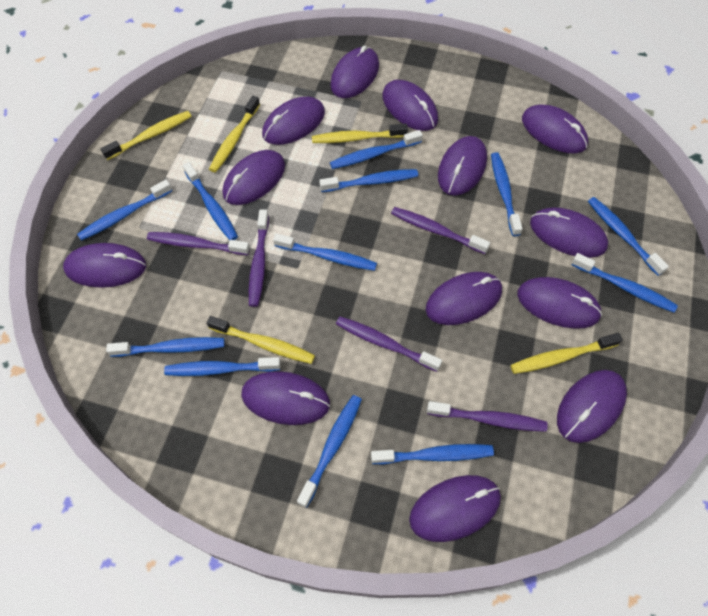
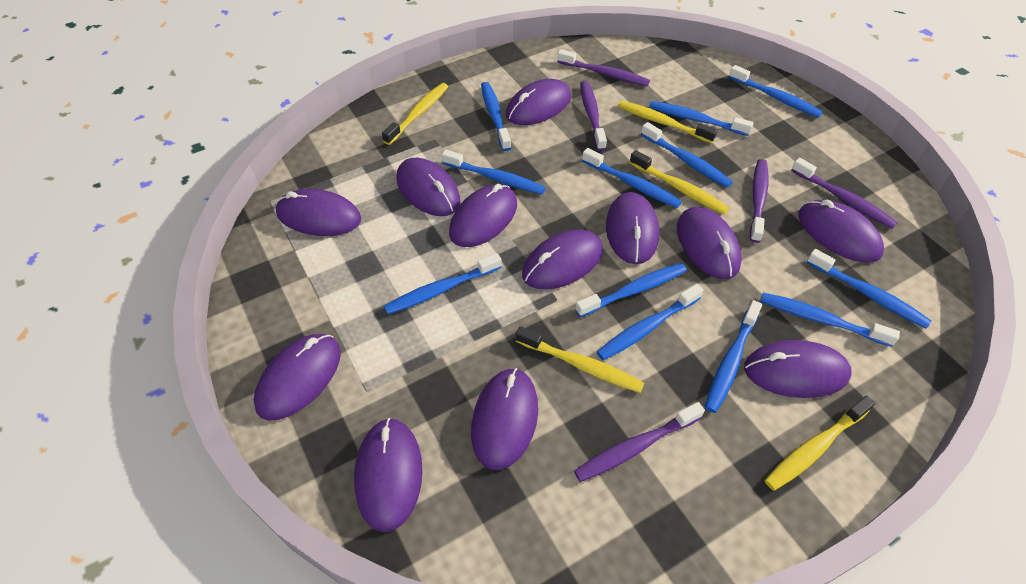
purple mouse: 13 -> 12

